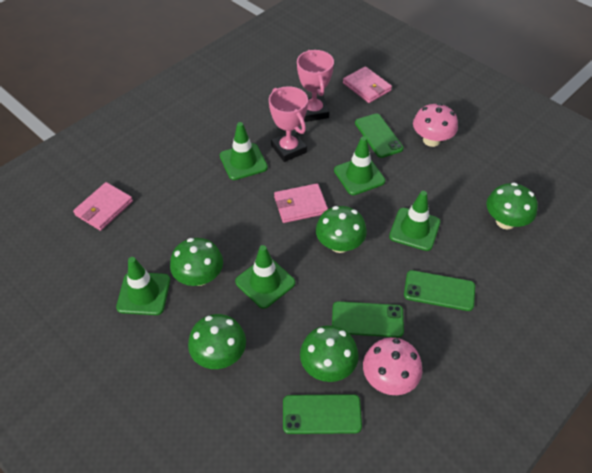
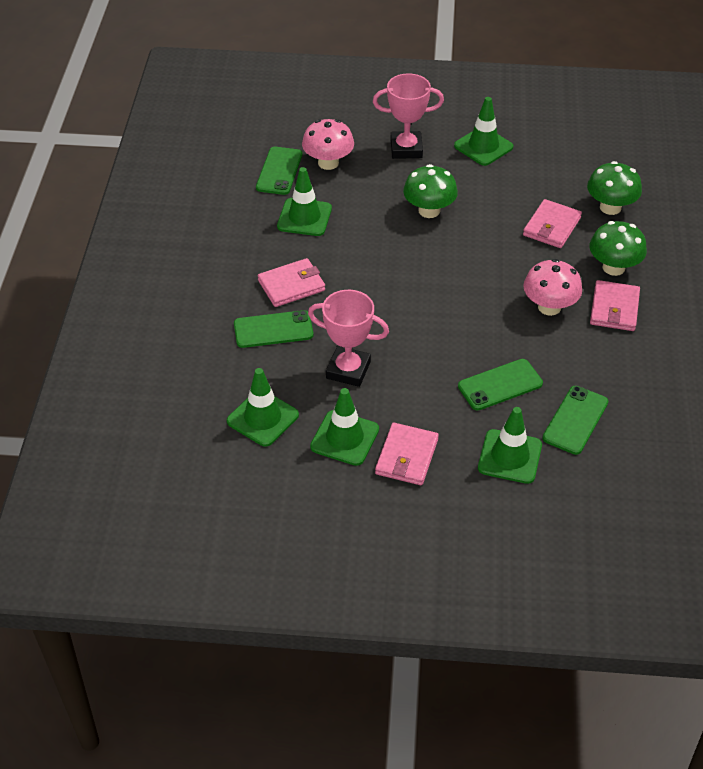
green mushroom: 5 -> 3
pink wallet: 3 -> 4

